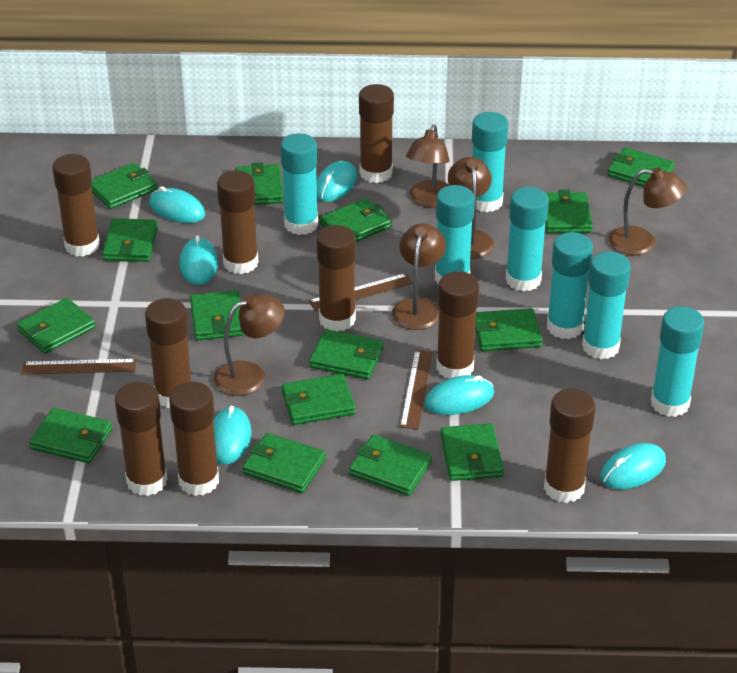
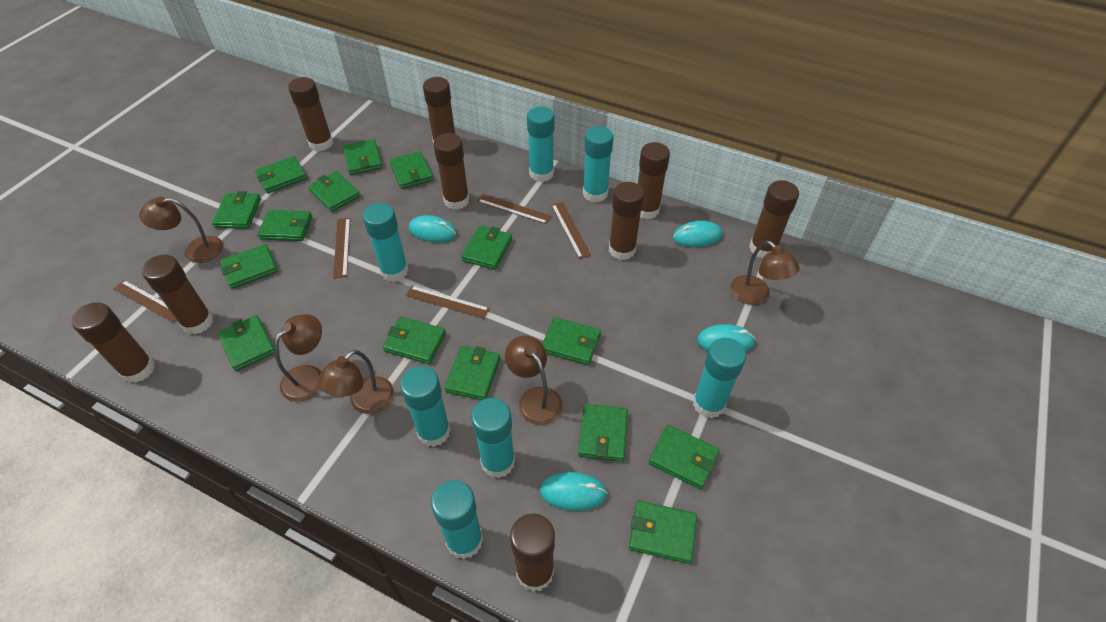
brown ruler: 3 -> 5
turquoise mouse: 6 -> 4

